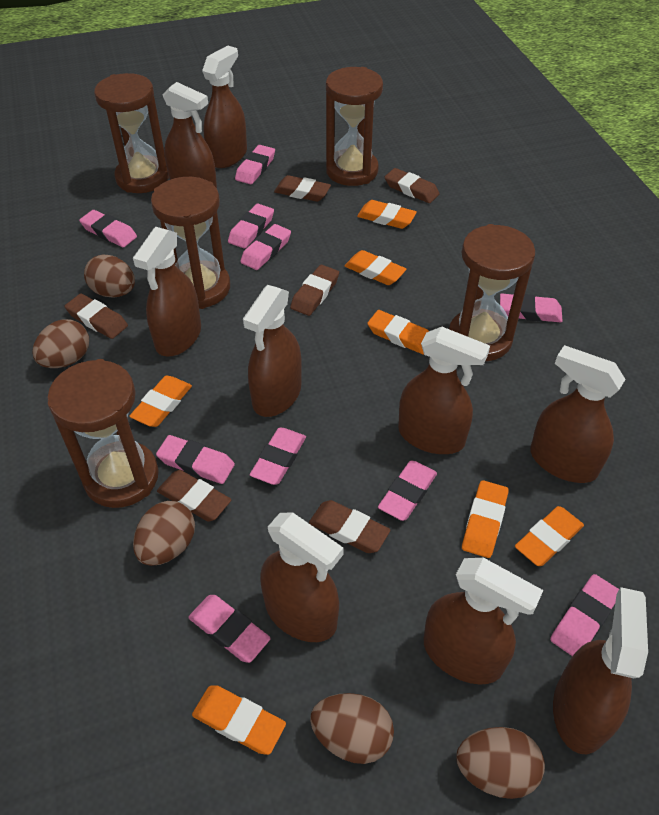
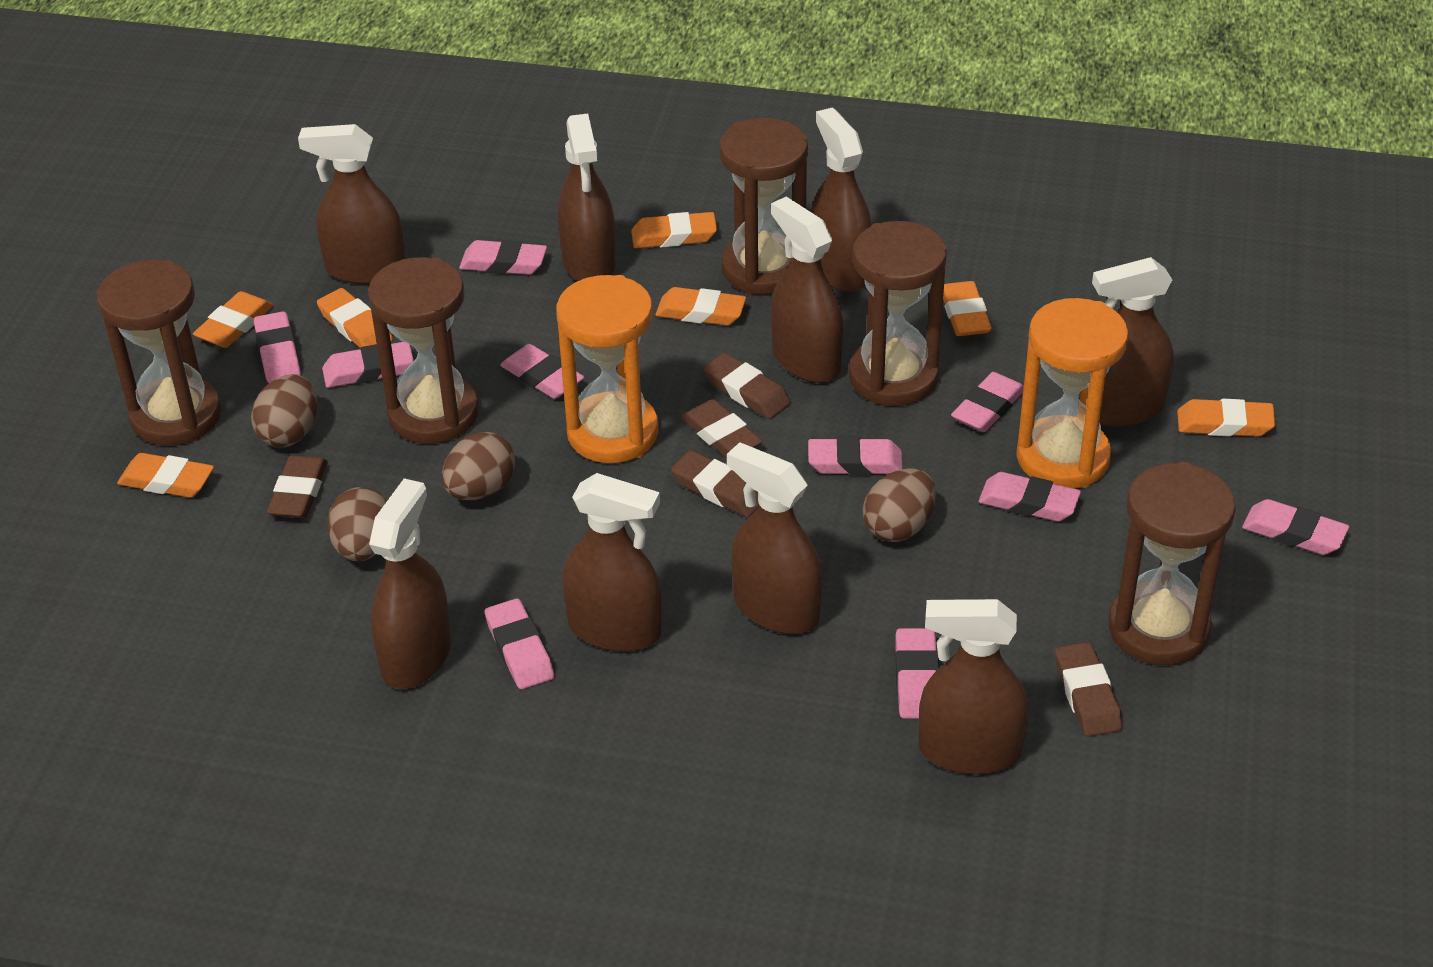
brown egg: 5 -> 4
brown eraser: 6 -> 5
orange hourglass: 0 -> 2

